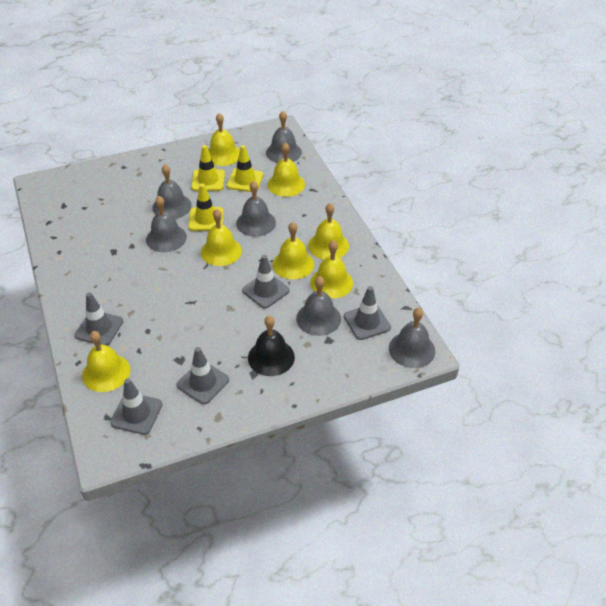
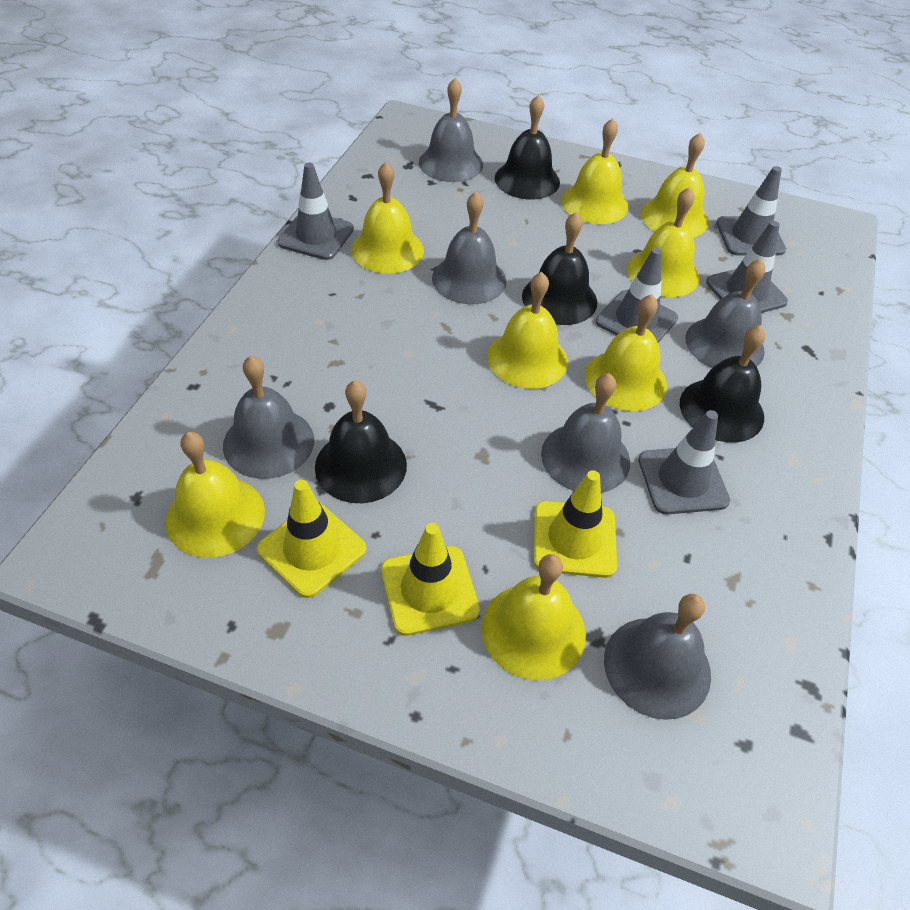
black bell: 1 -> 4
yellow bell: 7 -> 8

